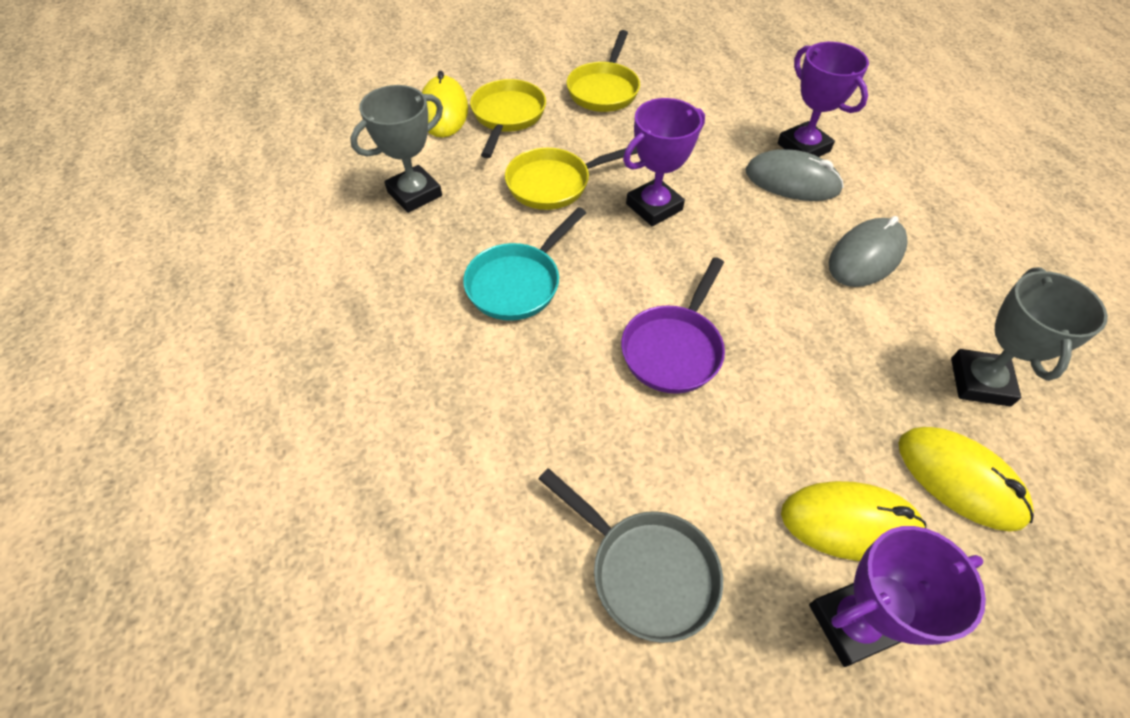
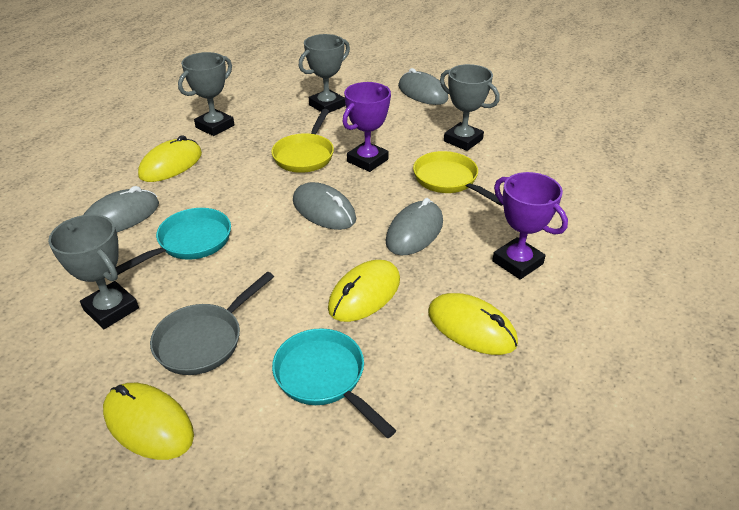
grey mouse: 2 -> 4
grey trophy: 2 -> 4
purple pan: 1 -> 0
purple trophy: 3 -> 2
turquoise pan: 1 -> 2
yellow mouse: 3 -> 4
yellow pan: 3 -> 2

